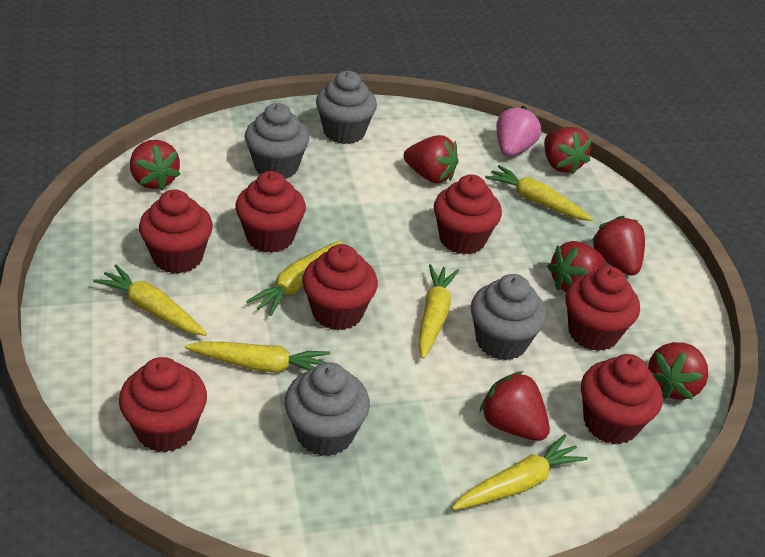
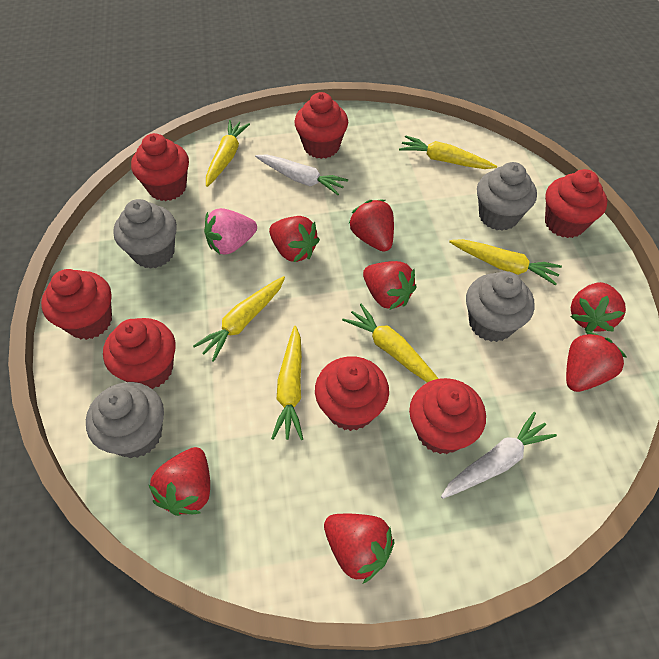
white carrot: 0 -> 2

